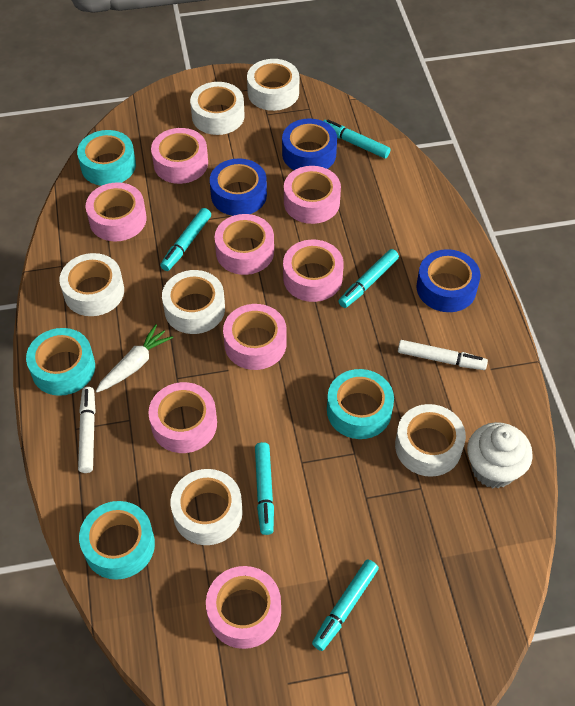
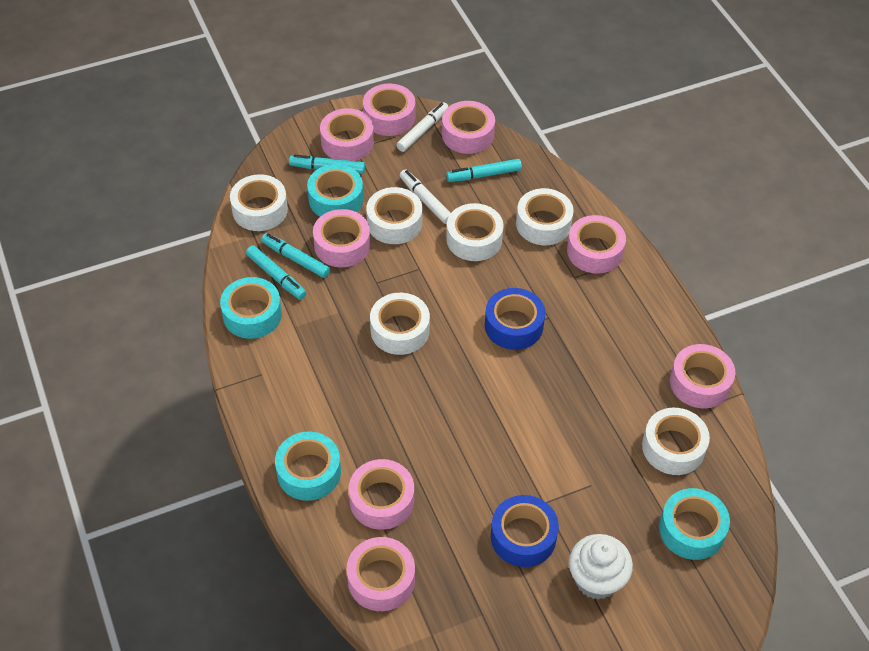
blue tape: 3 -> 2
turquoise marker: 5 -> 4
white carrot: 1 -> 0

